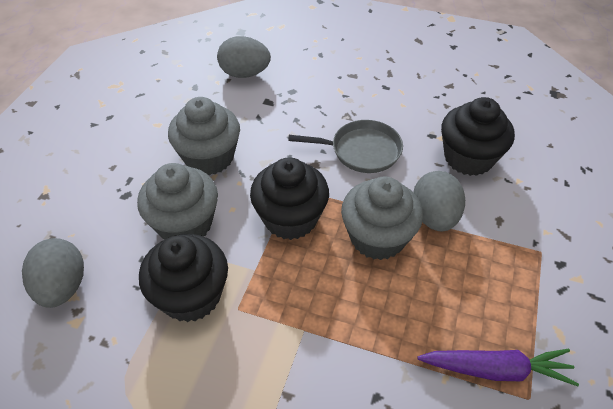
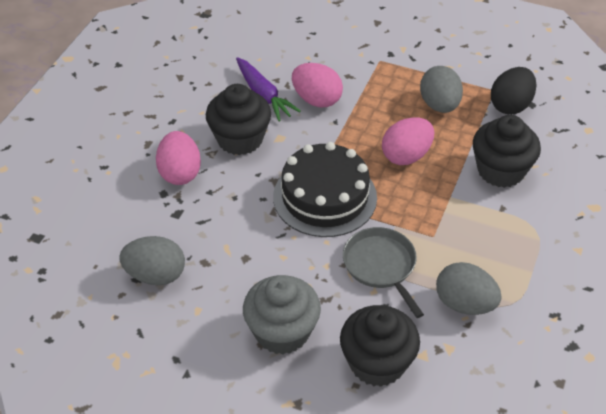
black cake: 0 -> 1
black egg: 0 -> 1
grey cupcake: 3 -> 1
pink egg: 0 -> 3

